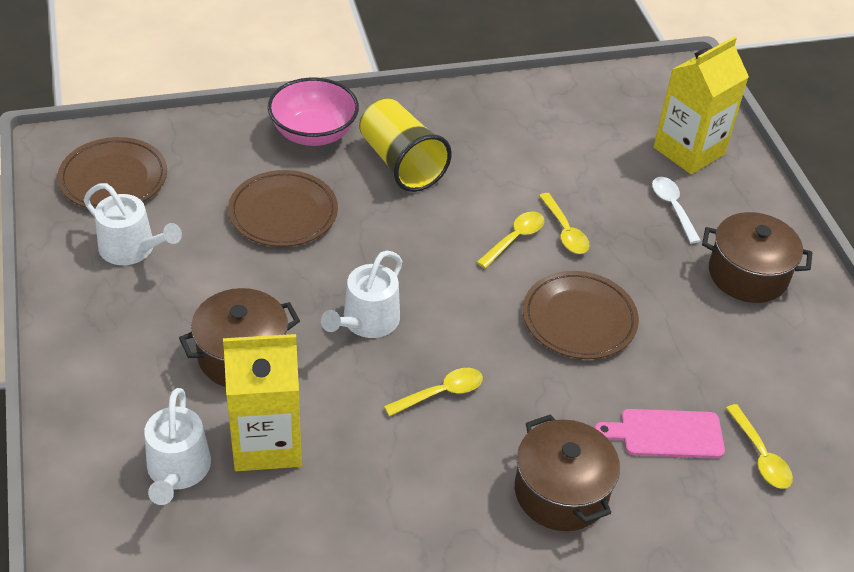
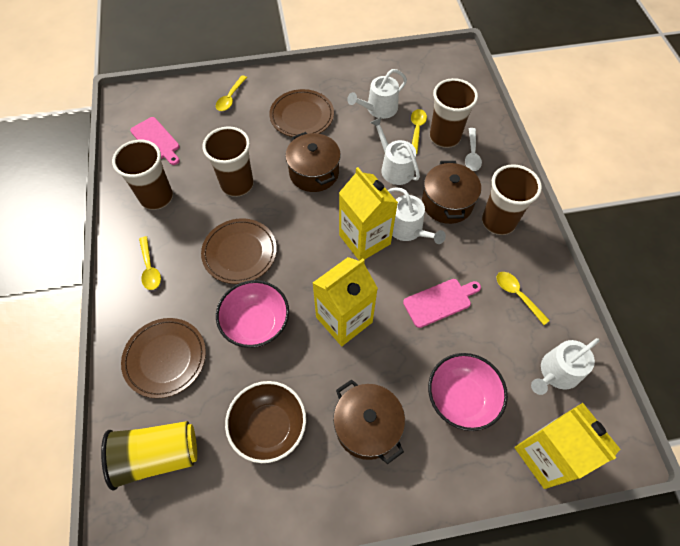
brown bowl: 0 -> 1
brown cup: 0 -> 4
pink bowl: 1 -> 2
pink cutting board: 1 -> 2
white watering can: 3 -> 4
yellow carton: 2 -> 3

